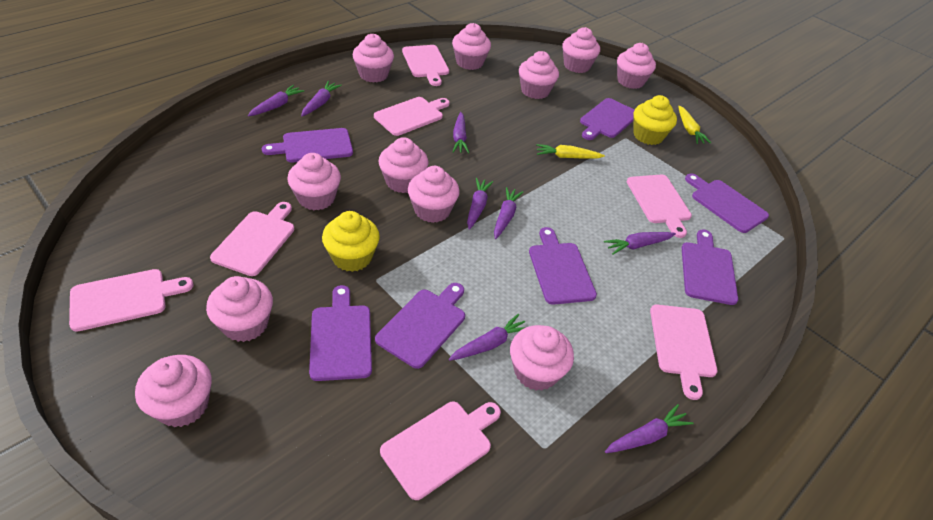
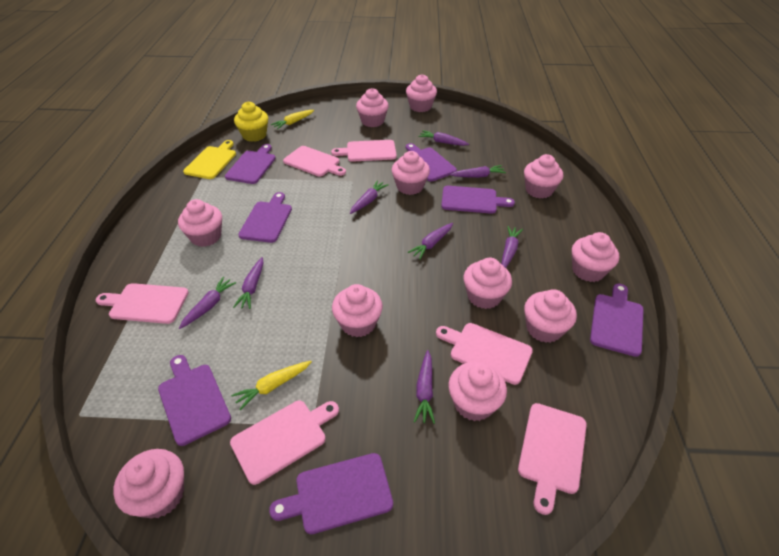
pink cutting board: 7 -> 6
yellow cupcake: 2 -> 1
yellow cutting board: 0 -> 1

